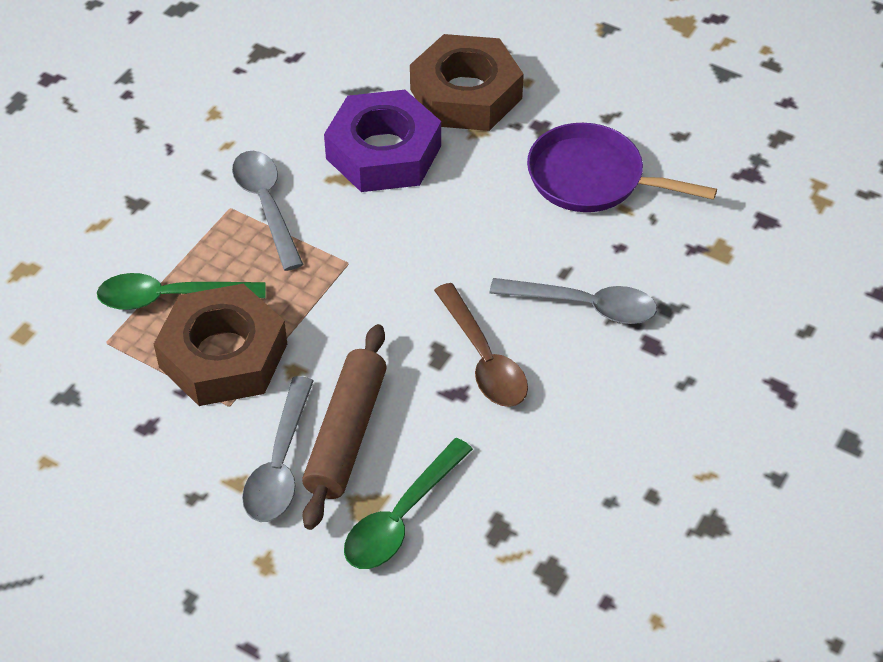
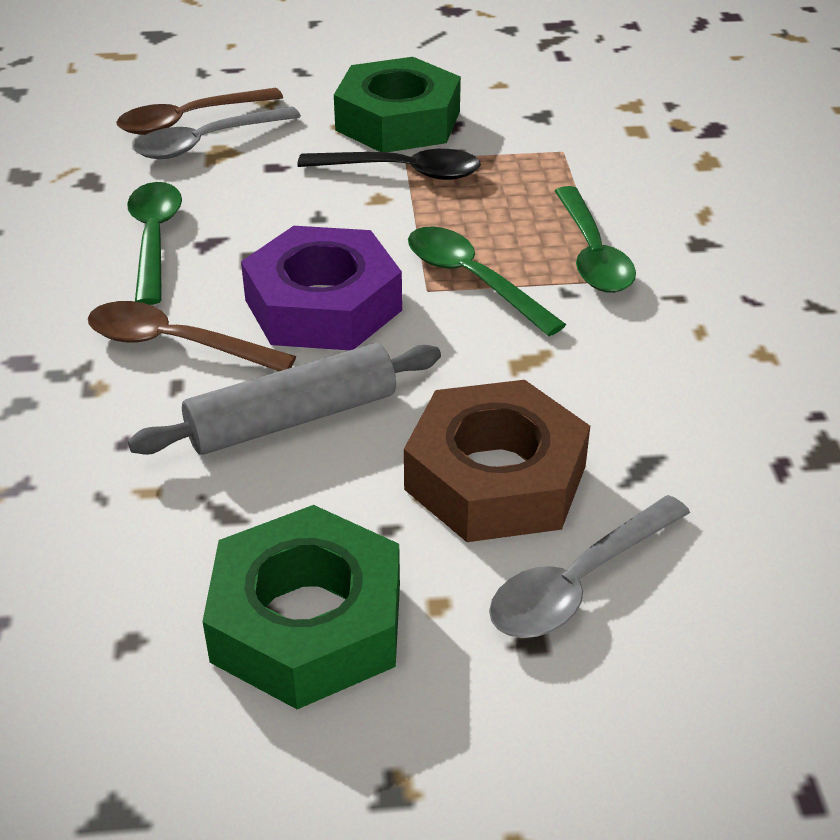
black spoon: 0 -> 1
brown nut: 2 -> 1
brown rolling pin: 1 -> 0
brown spoon: 1 -> 2
green nut: 0 -> 2
green spoon: 2 -> 3
grey rolling pin: 0 -> 1
grey spoon: 3 -> 2
purple pan: 1 -> 0

